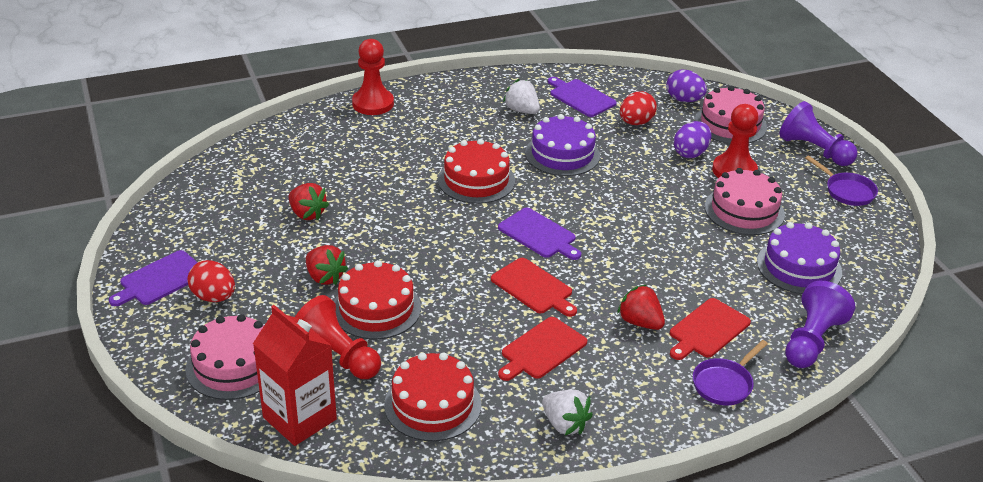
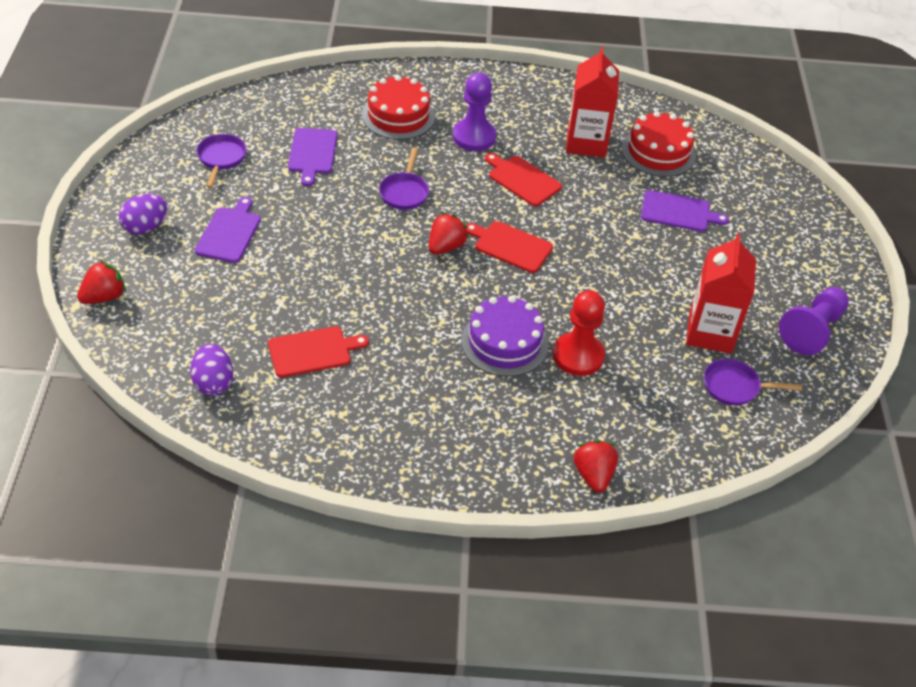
pink cake: 3 -> 0
purple cake: 2 -> 1
purple pan: 2 -> 3
red cake: 3 -> 2
red carton: 1 -> 2
red egg: 2 -> 0
red pawn: 3 -> 1
white strawberry: 2 -> 0

